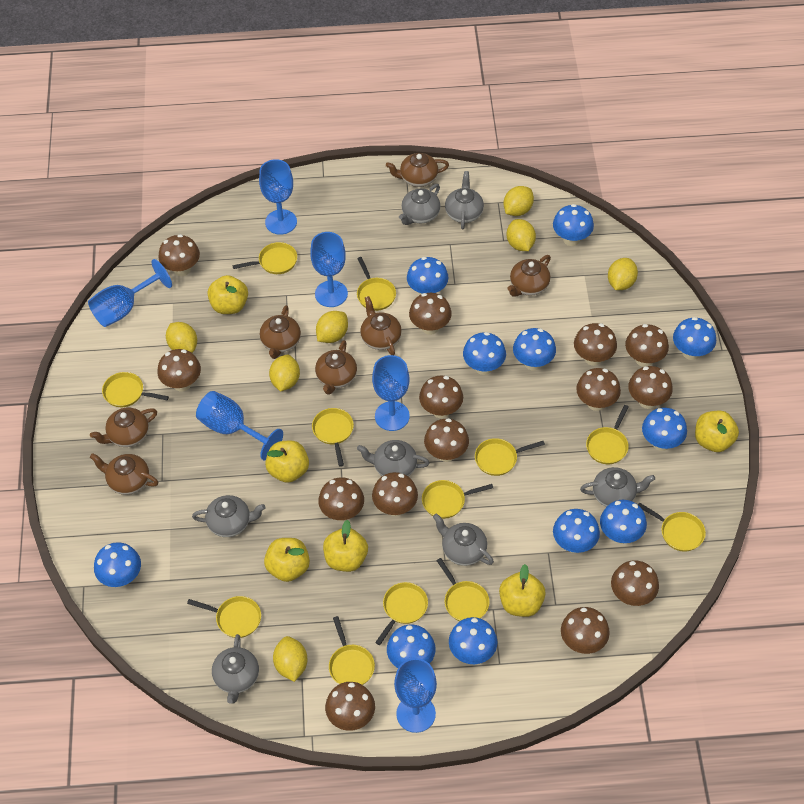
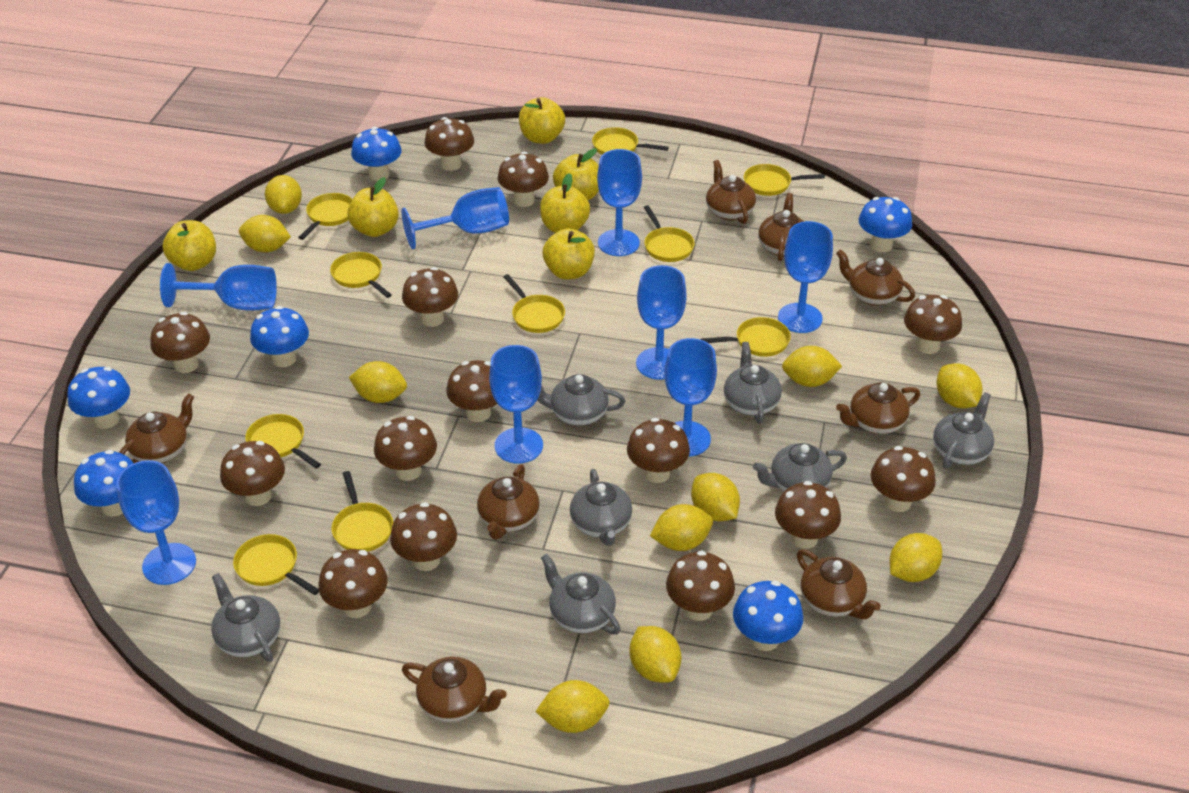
blue goblet: 6 -> 8
blue mushroom: 11 -> 6
brown teapot: 7 -> 8
yellow lemon: 7 -> 10
yellow pan: 12 -> 10

